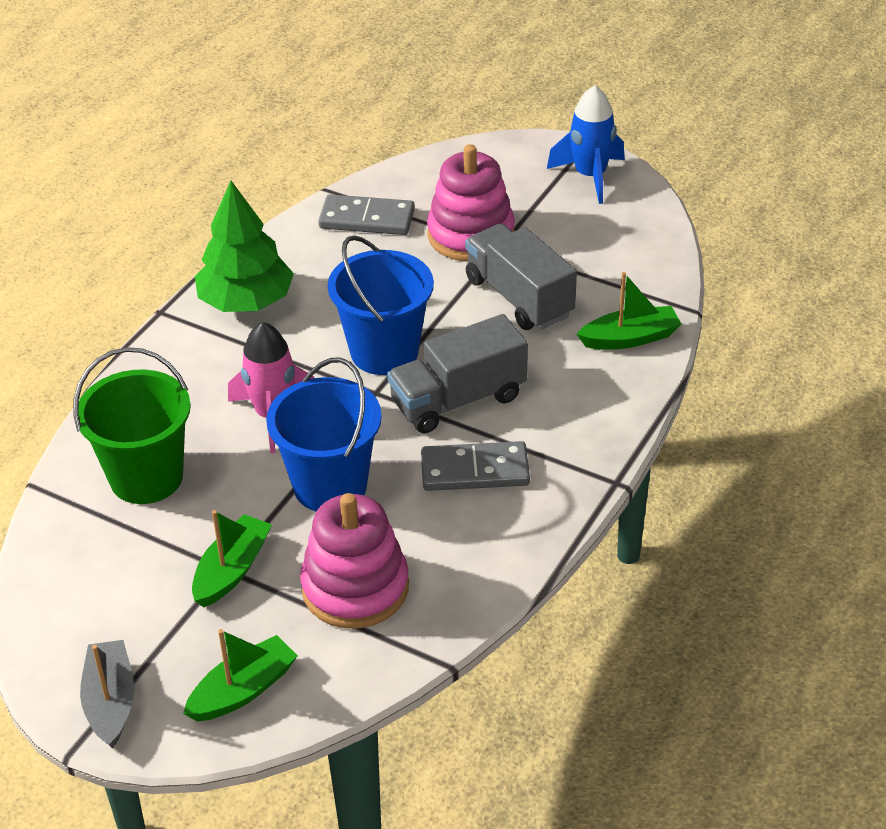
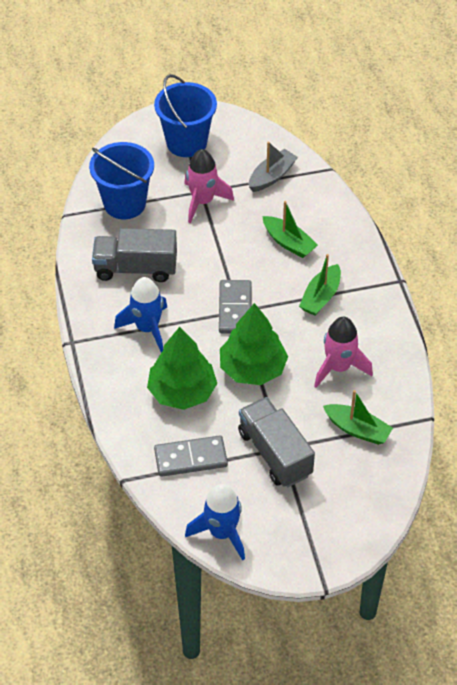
blue rocket: 1 -> 2
green bucket: 1 -> 0
green tree: 1 -> 2
pink rocket: 1 -> 2
pink stacking toy: 2 -> 0

